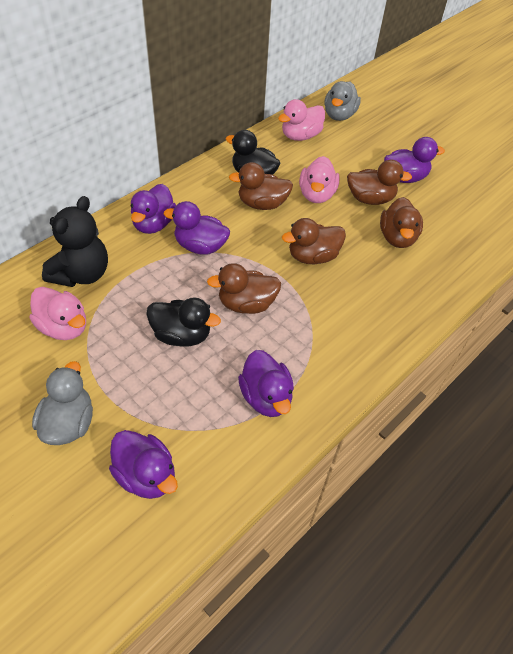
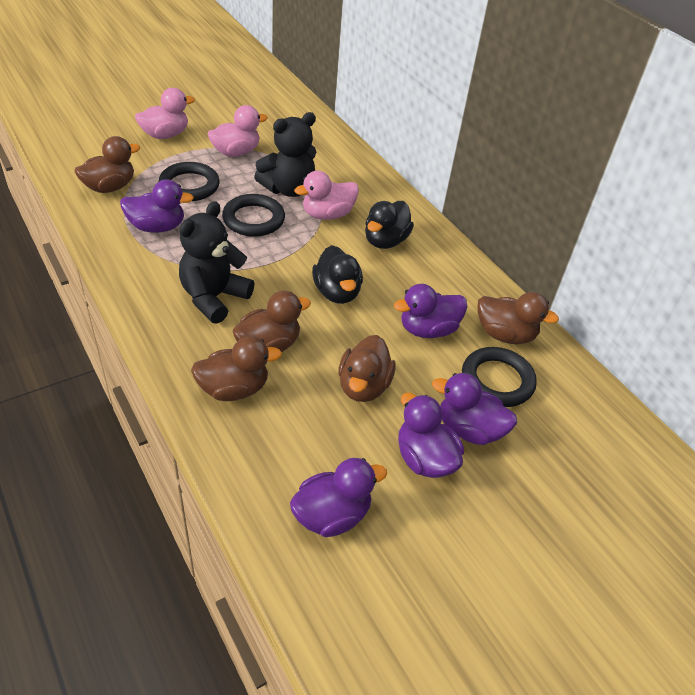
black ring: 0 -> 3
black teddy bear: 1 -> 2
grey duck: 2 -> 0

